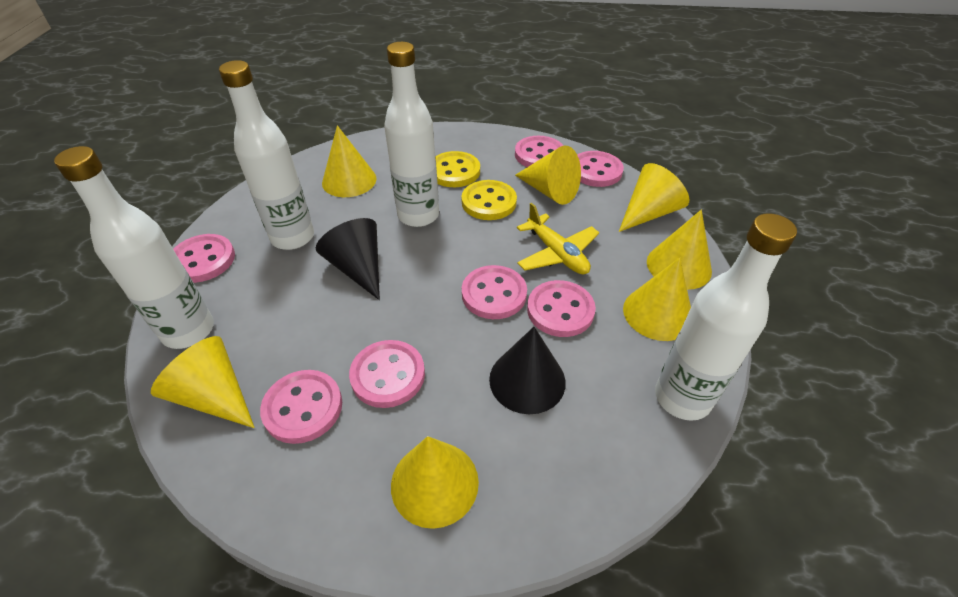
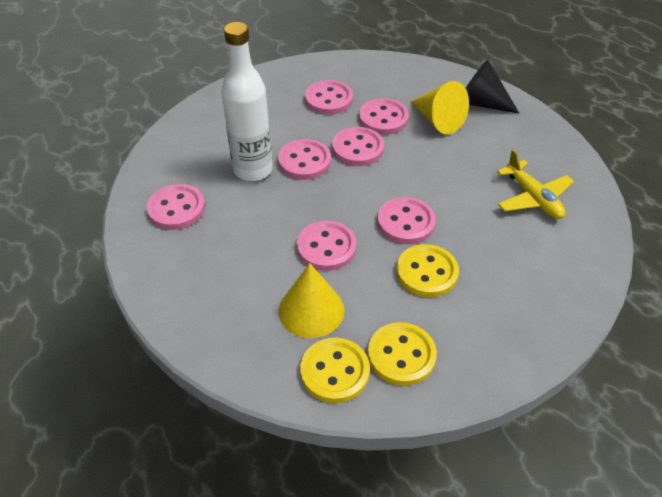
black cone: 2 -> 1
white bottle: 4 -> 1
yellow button: 2 -> 3
yellow cone: 7 -> 2

